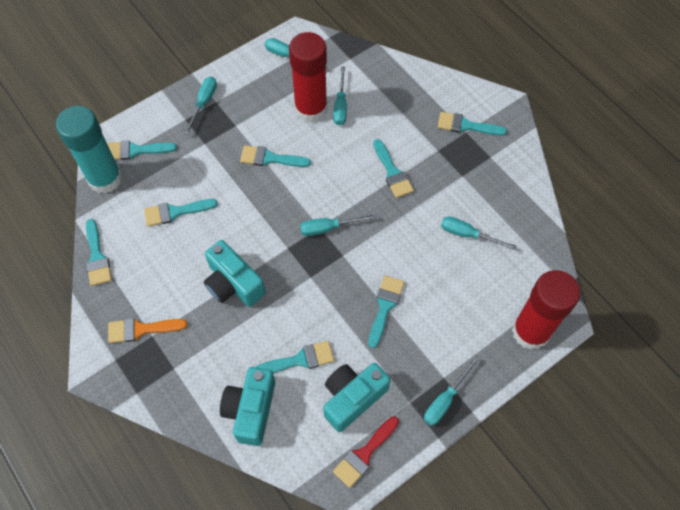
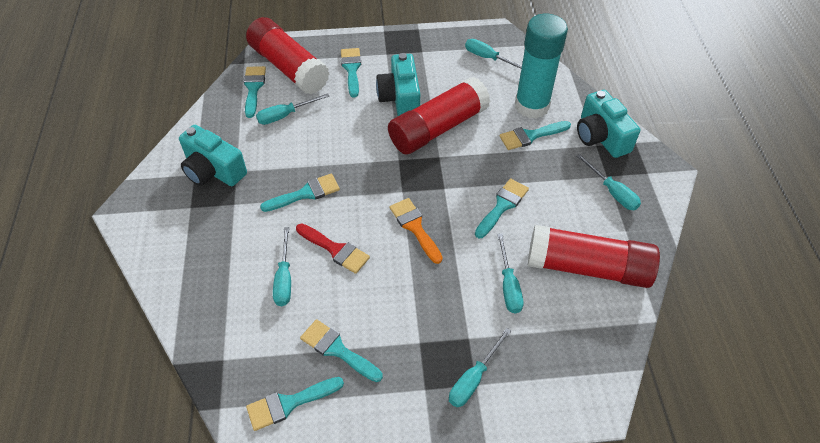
red glue stick: 2 -> 3
turquoise brush: 8 -> 7

